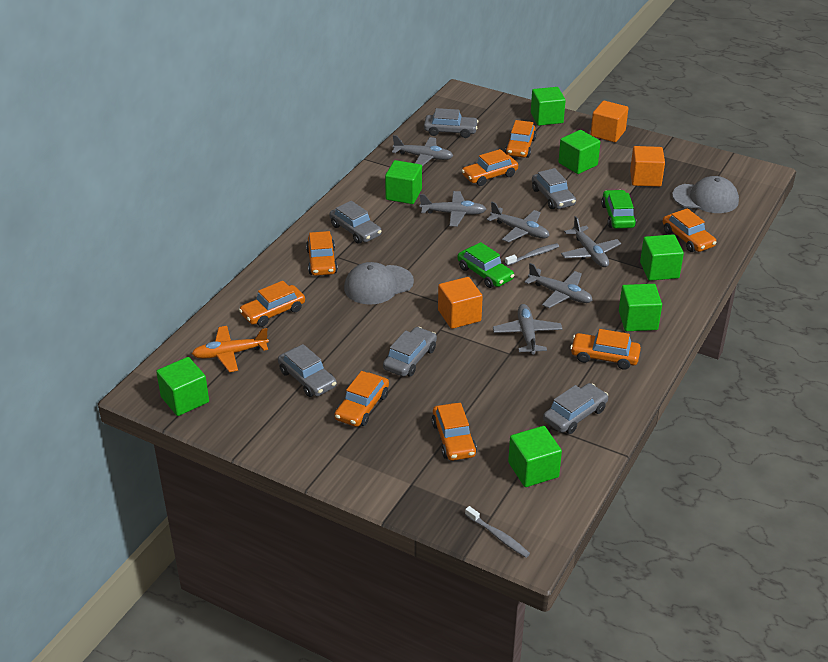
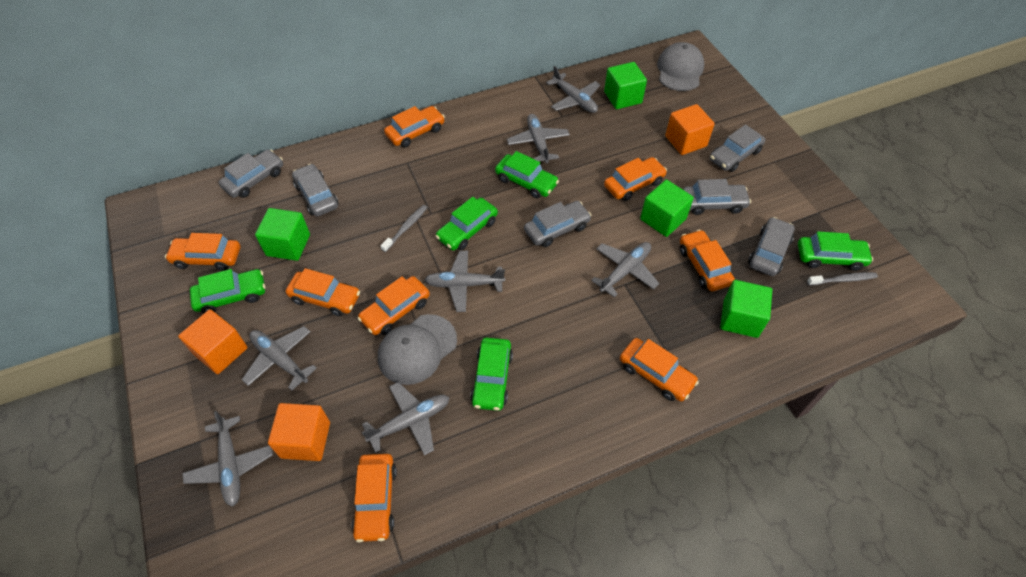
green car: 2 -> 5
green cube: 7 -> 4
grey plane: 6 -> 7
orange plane: 1 -> 0

